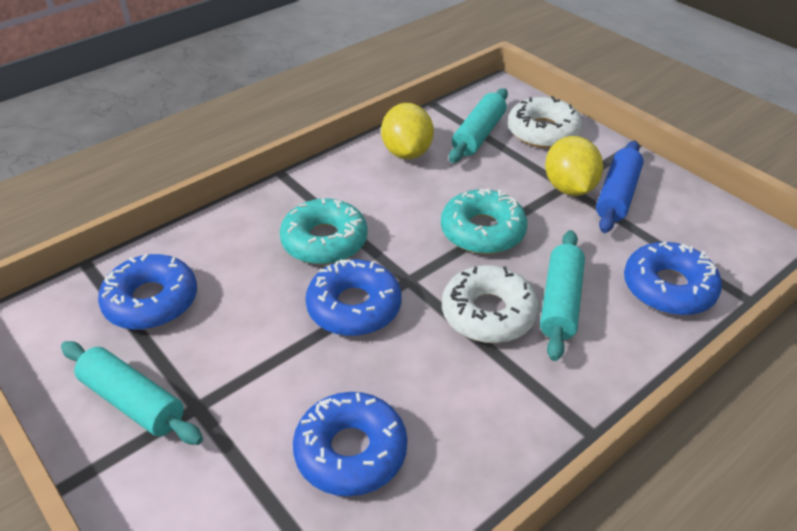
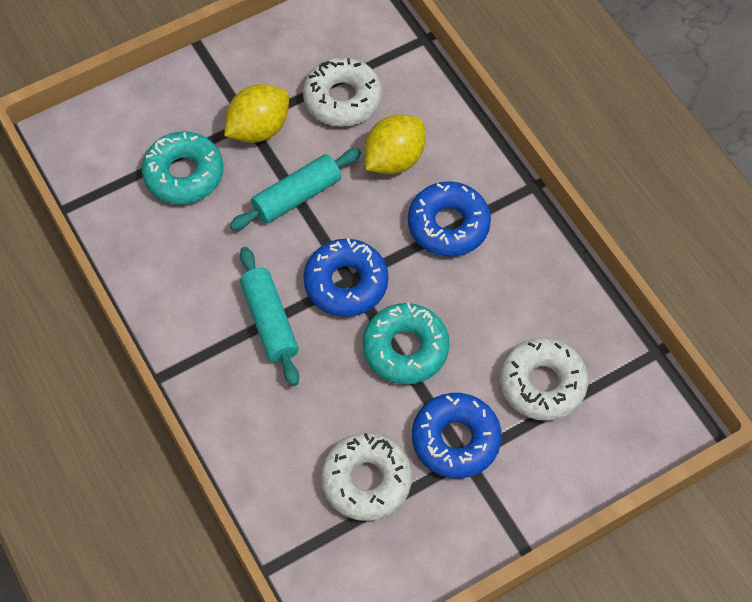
blue donut: 4 -> 3
blue rolling pin: 1 -> 0
turquoise rolling pin: 3 -> 2
white donut: 2 -> 3

